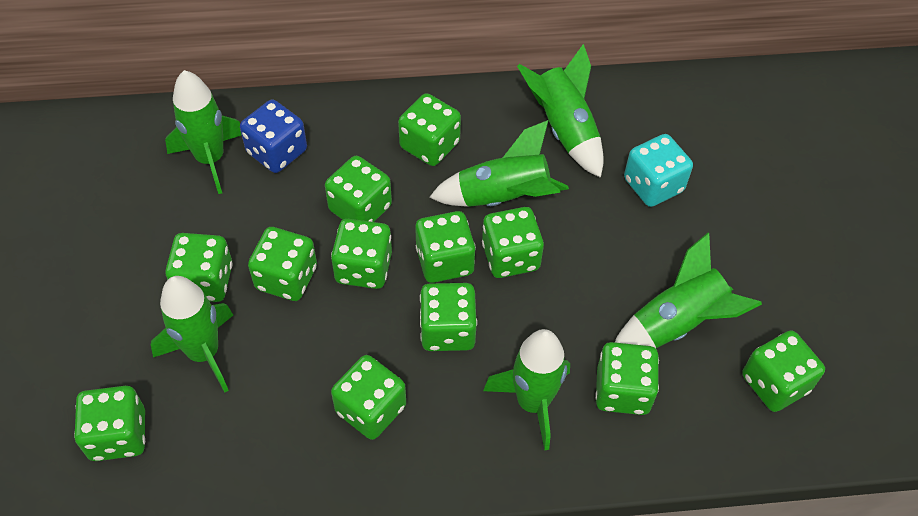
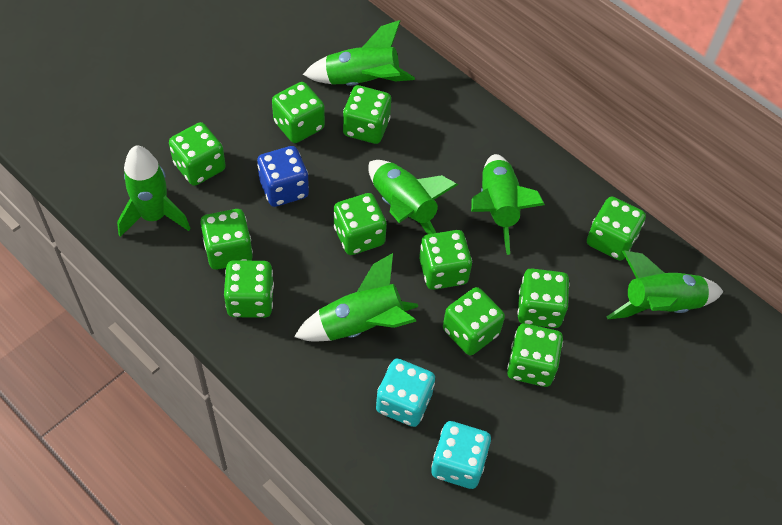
green dice: 12 -> 11
turquoise dice: 1 -> 2

